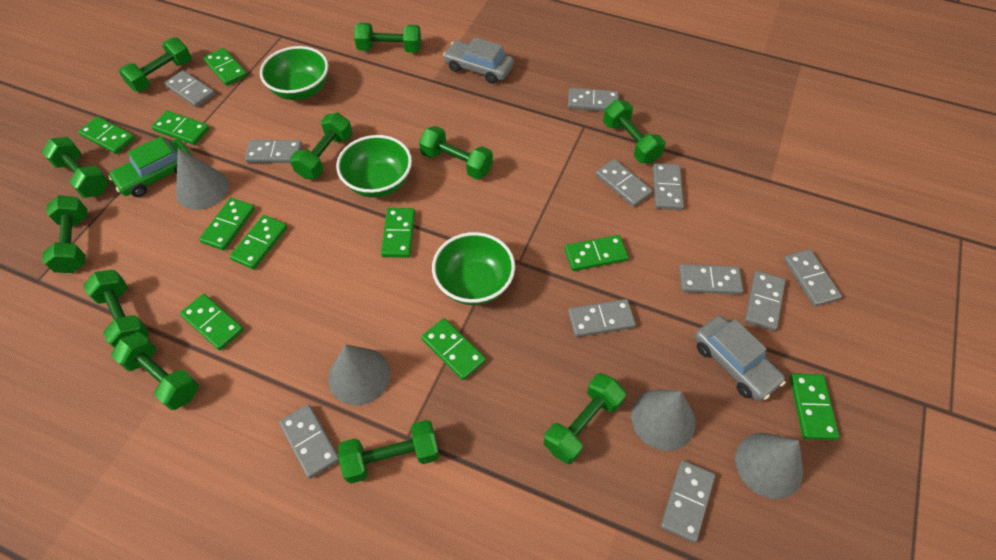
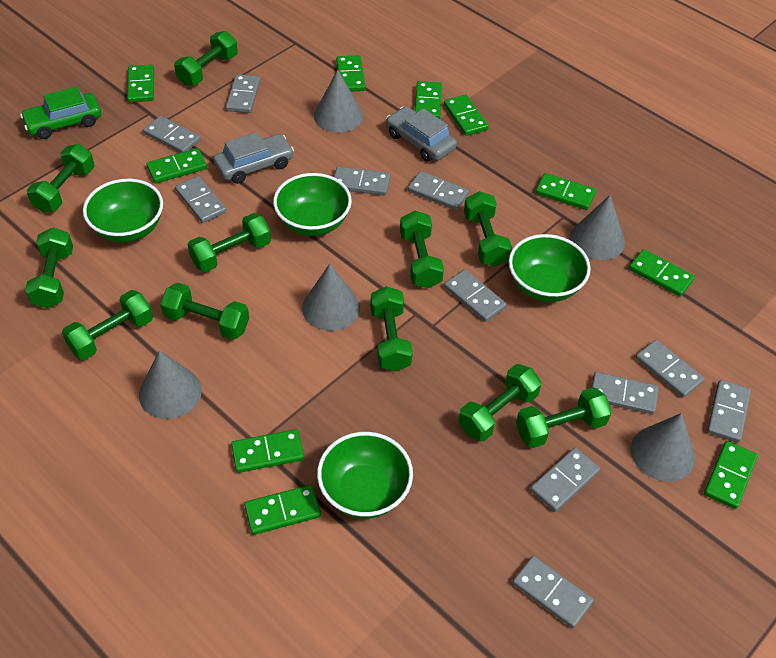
green bowl: 3 -> 4
grey cone: 4 -> 5

